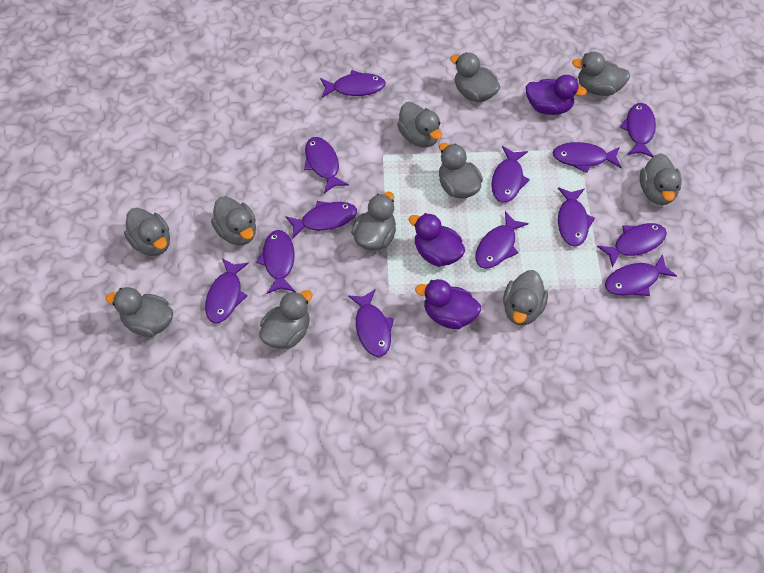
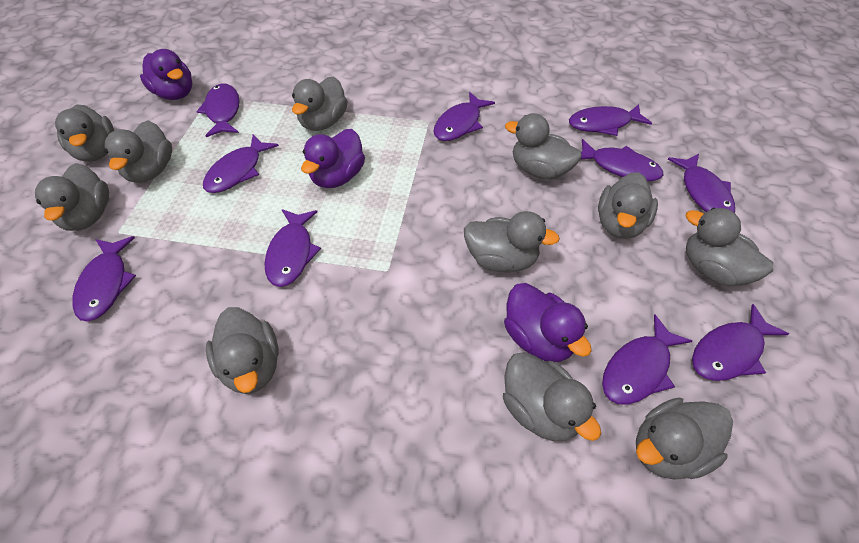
purple fish: 13 -> 10

